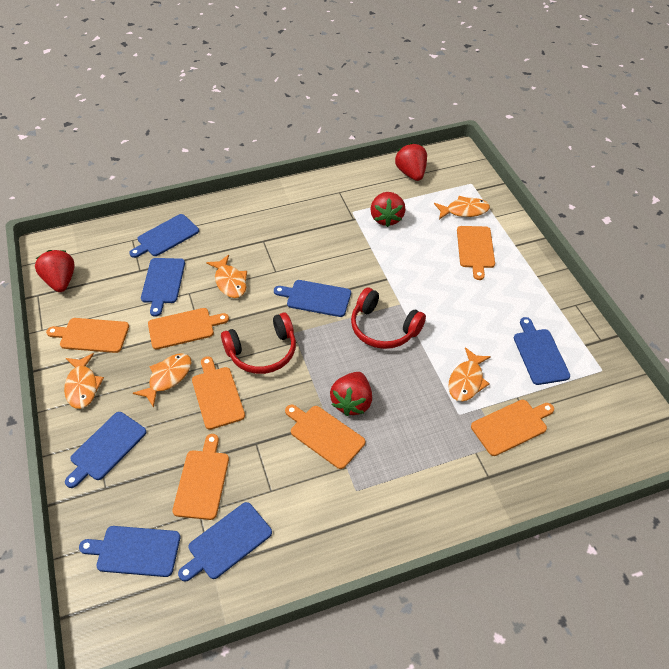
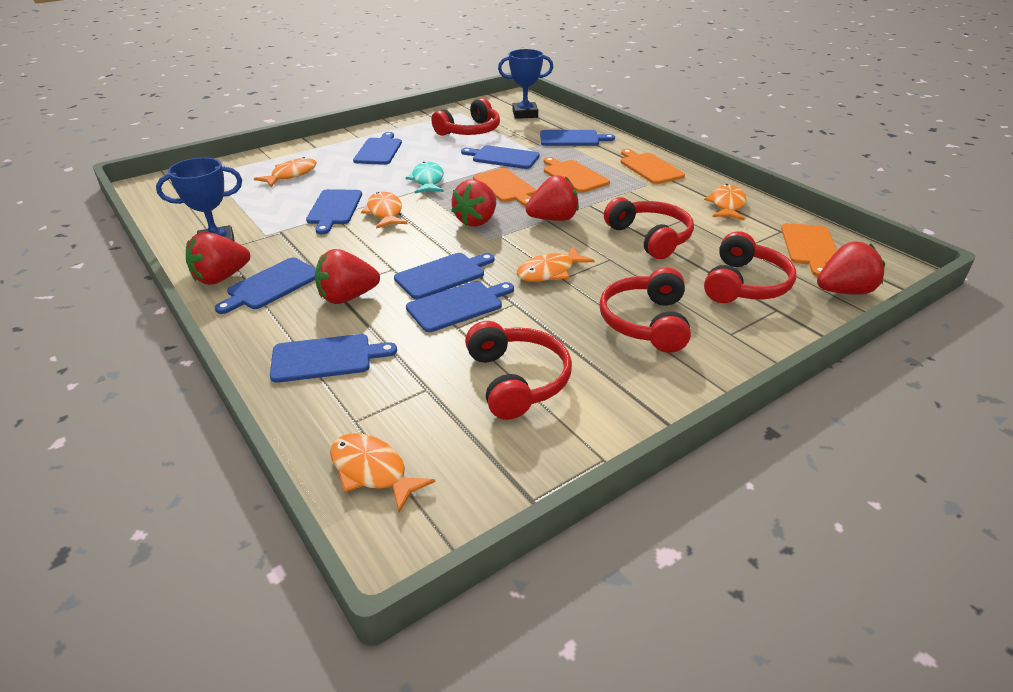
blue cutting board: 7 -> 8
blue trophy: 0 -> 2
orange cutting board: 7 -> 4
red headphones: 2 -> 5
red strawberry: 4 -> 5
turquoise fish: 0 -> 1

